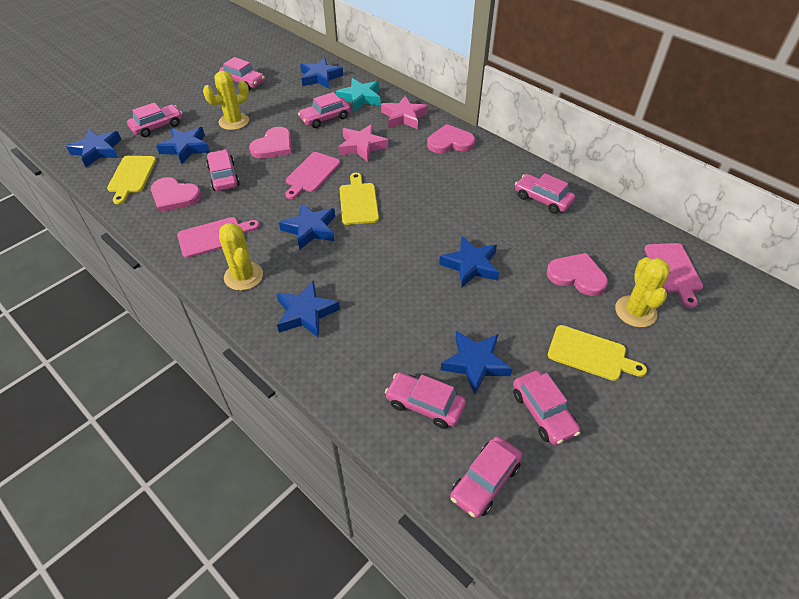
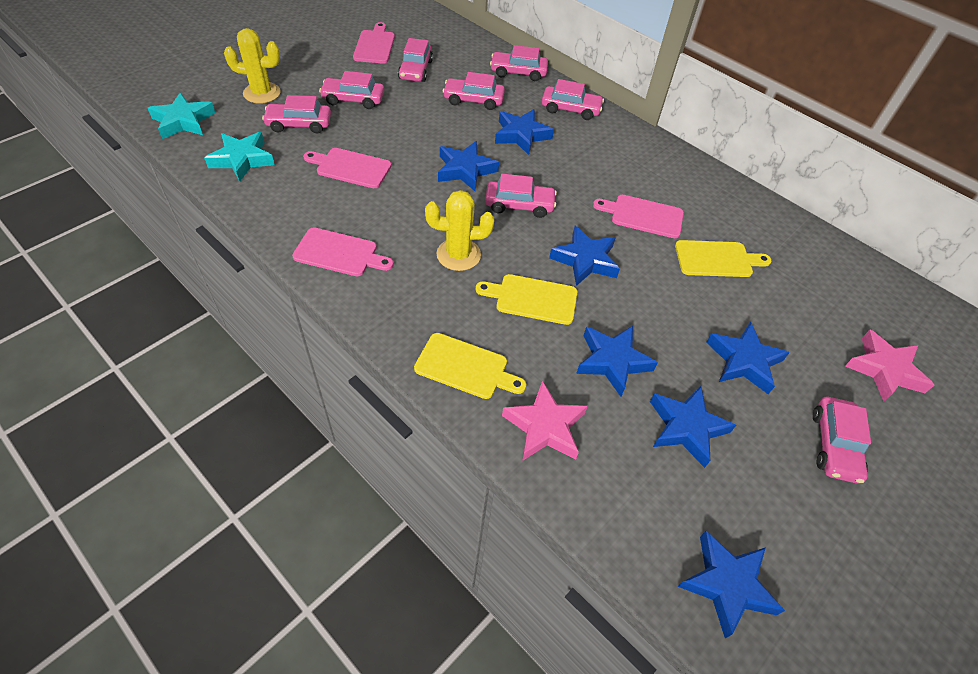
pink cutting board: 3 -> 4
pink heart: 4 -> 0
turquoise star: 1 -> 2
yellow cactus: 3 -> 2

